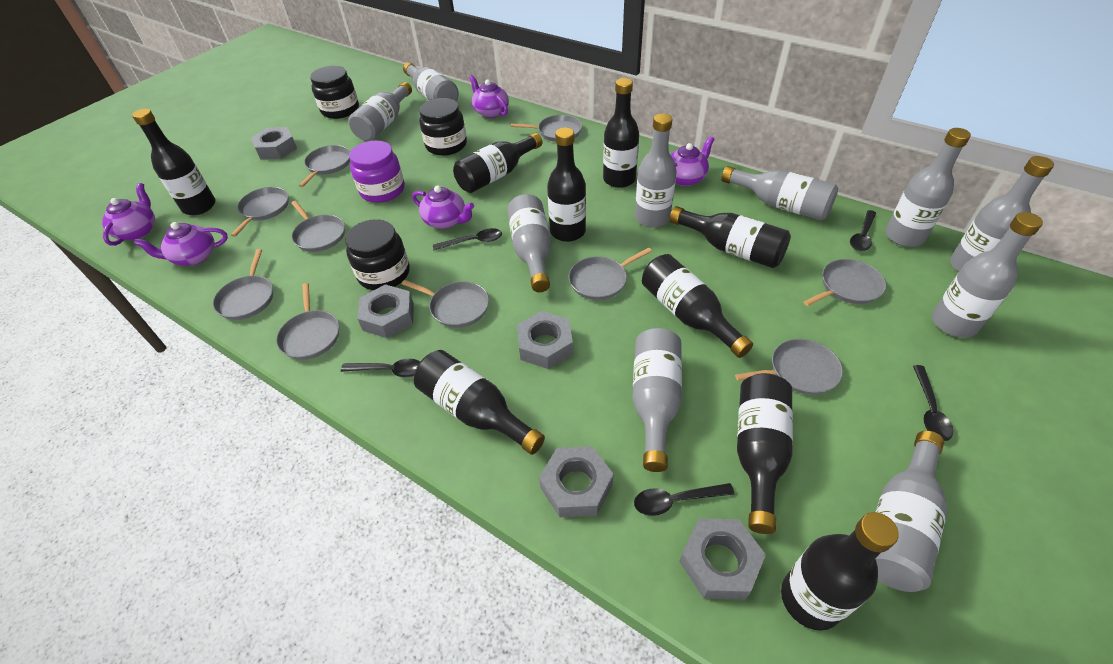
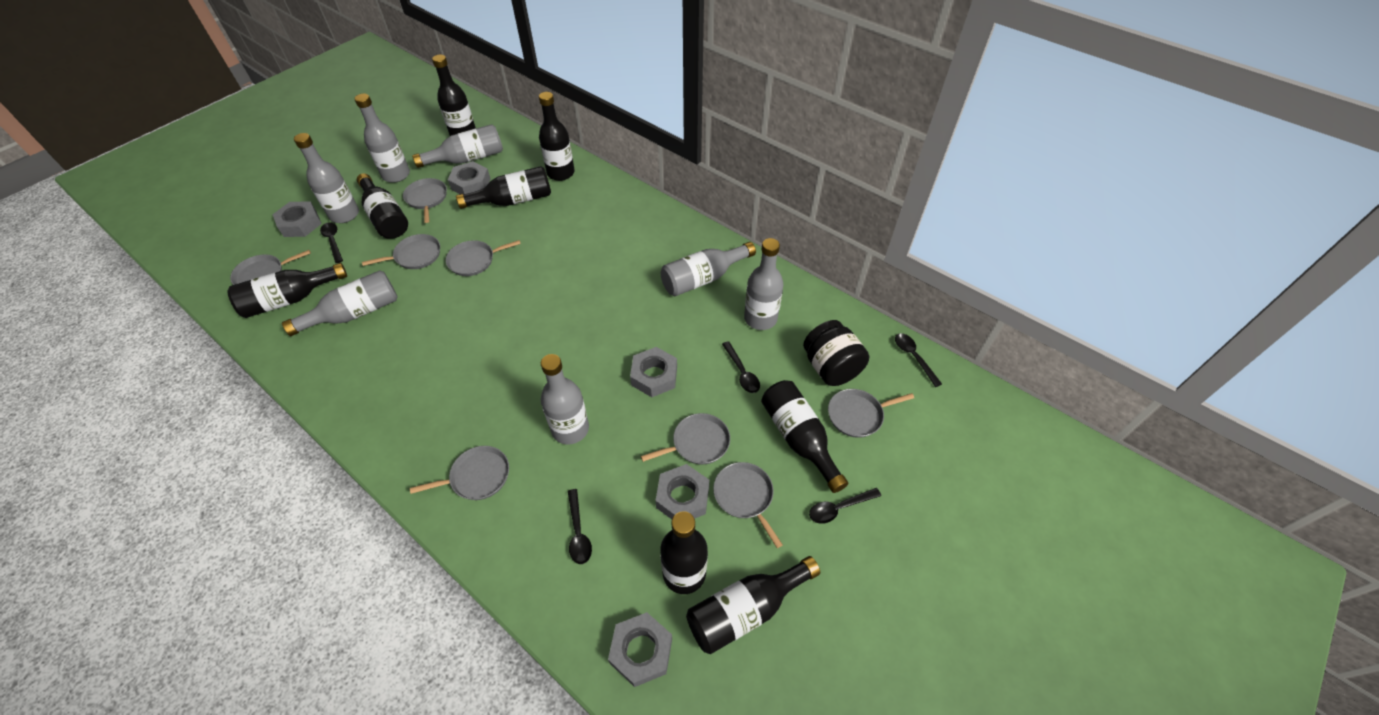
black bottle: 9 -> 8
black jar: 3 -> 1
grey bottle: 10 -> 7
grey pan: 10 -> 8
purple jar: 1 -> 0
purple teapot: 5 -> 0

